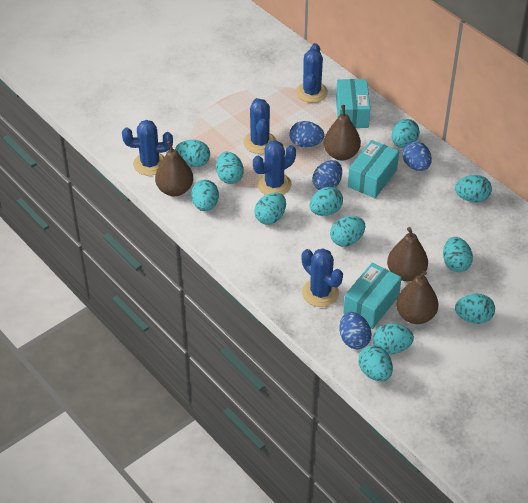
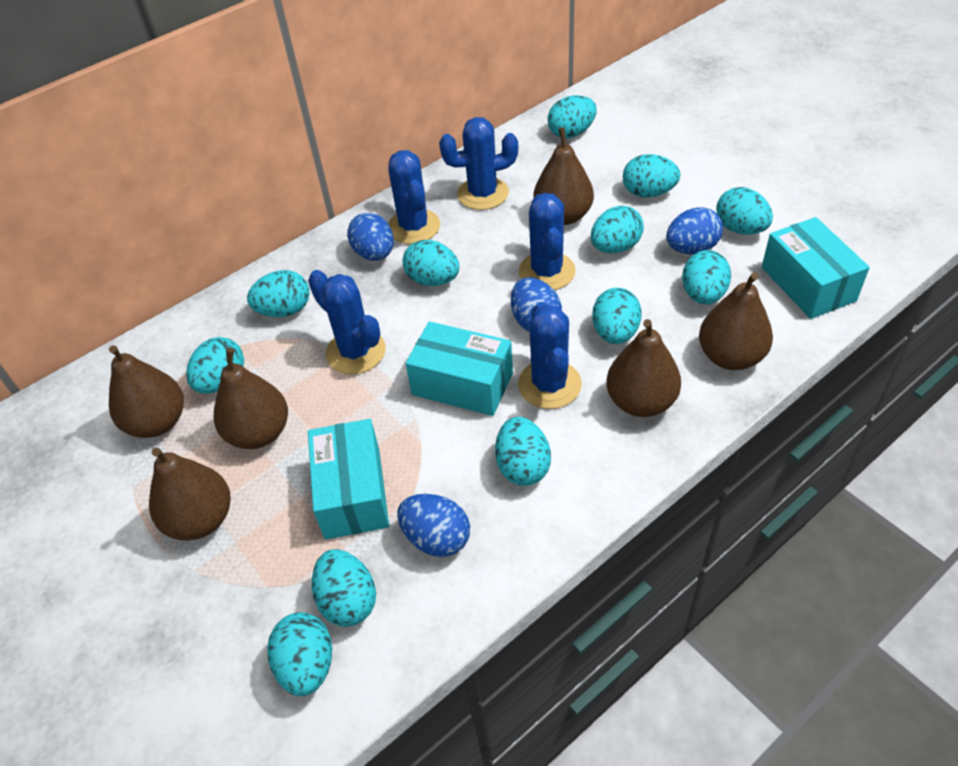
brown pear: 4 -> 6

